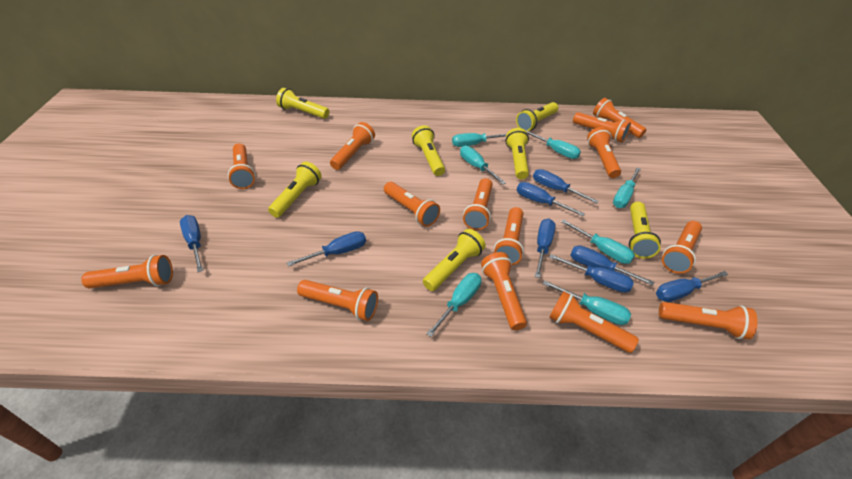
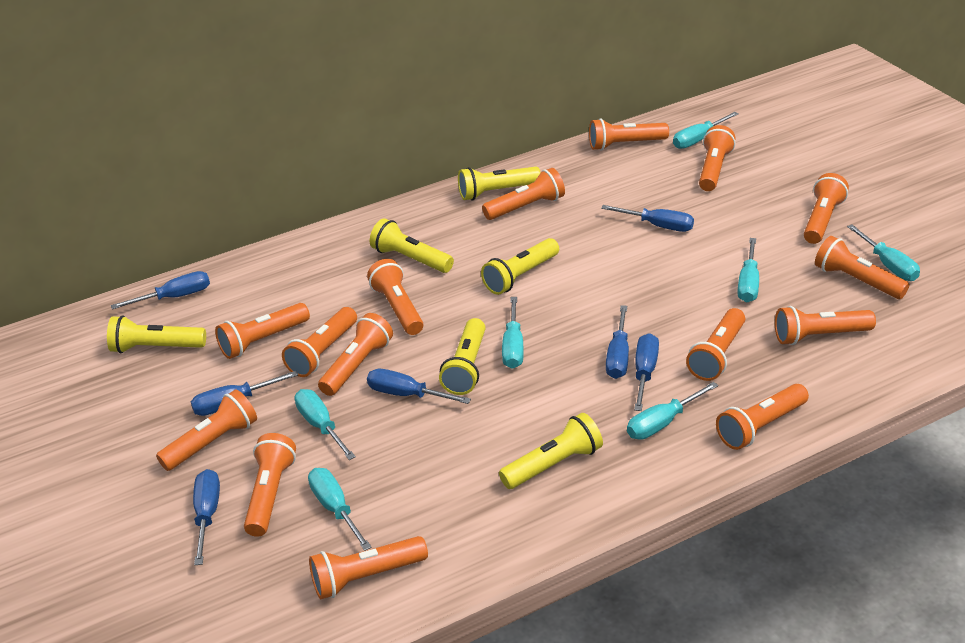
blue screwdriver: 8 -> 7
orange flashlight: 14 -> 15
yellow flashlight: 7 -> 6

